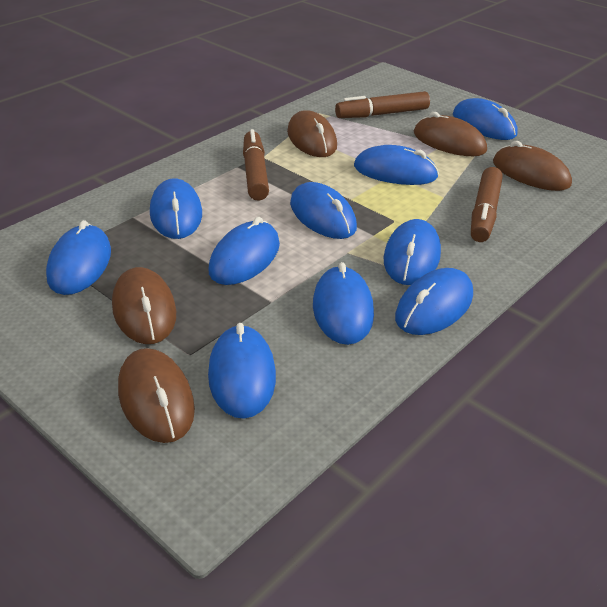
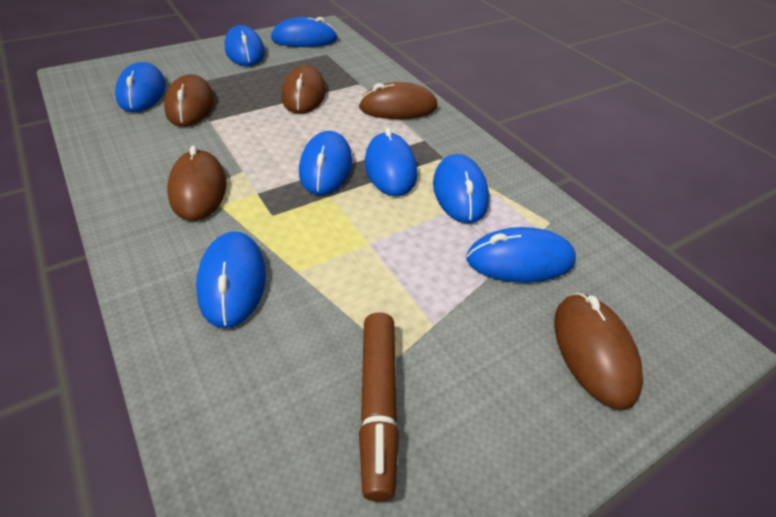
blue mouse: 10 -> 8
brown marker: 3 -> 1

